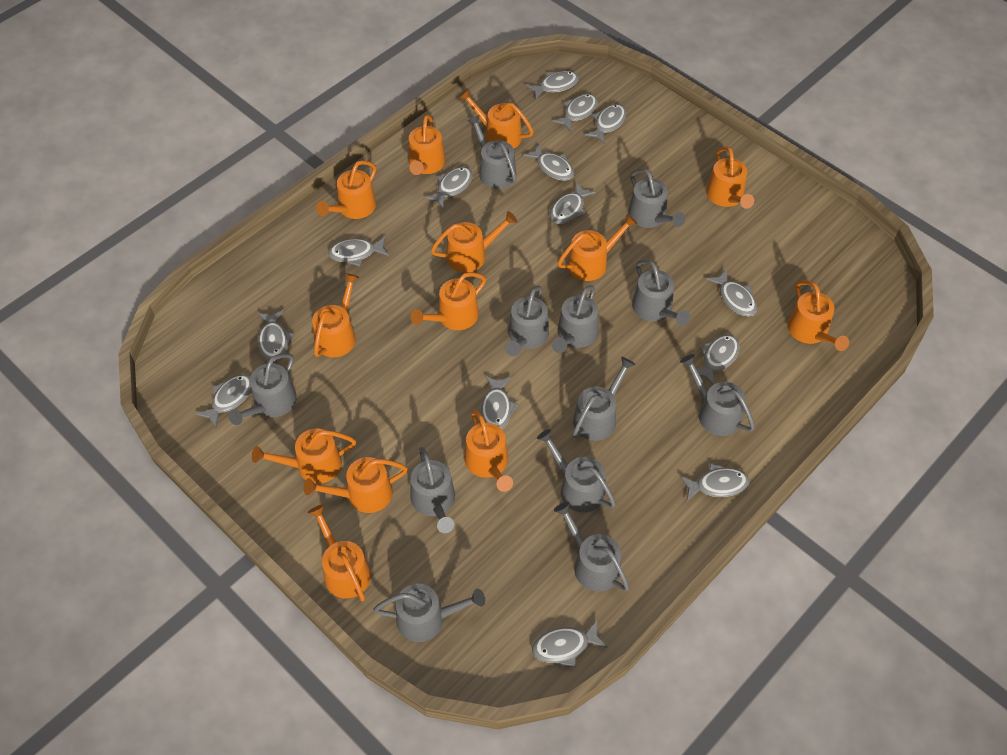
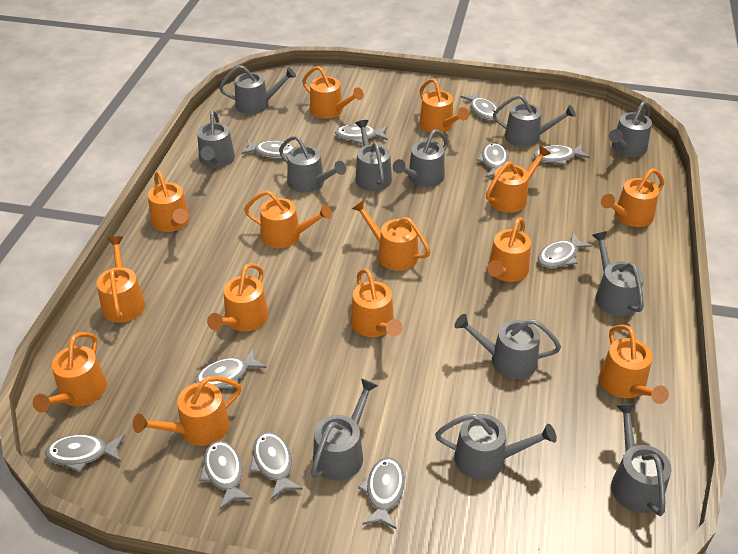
grey fish: 14 -> 11
orange watering can: 13 -> 14

